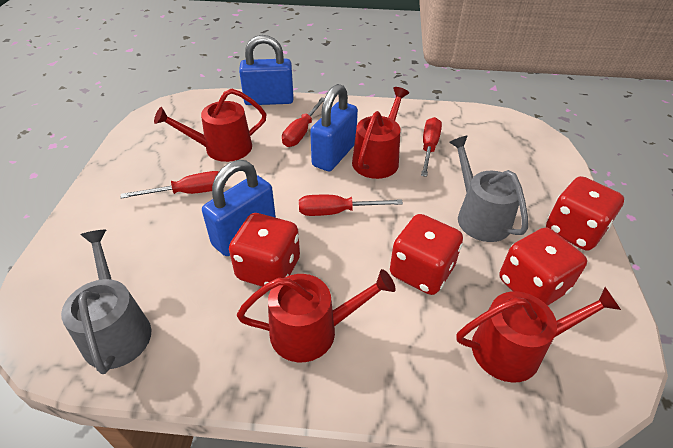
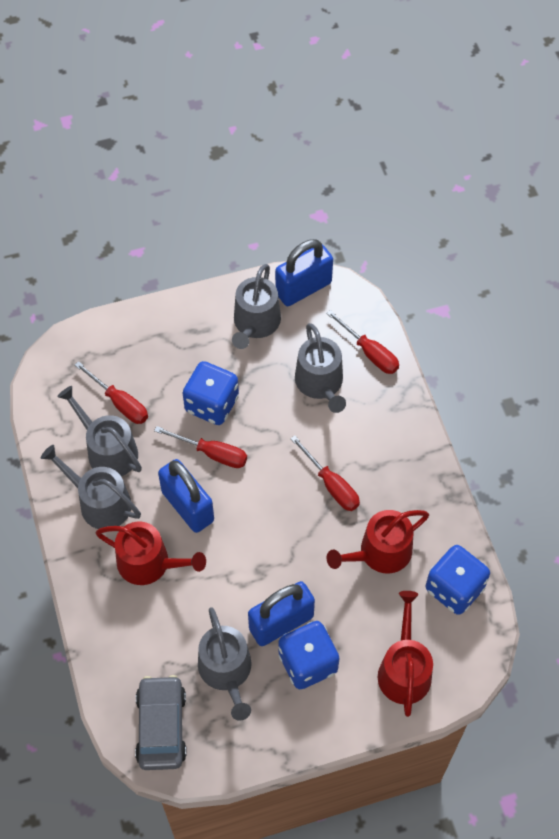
blue dice: 0 -> 3
grey car: 0 -> 1
grey watering can: 2 -> 5
red dice: 4 -> 0
red watering can: 4 -> 3

